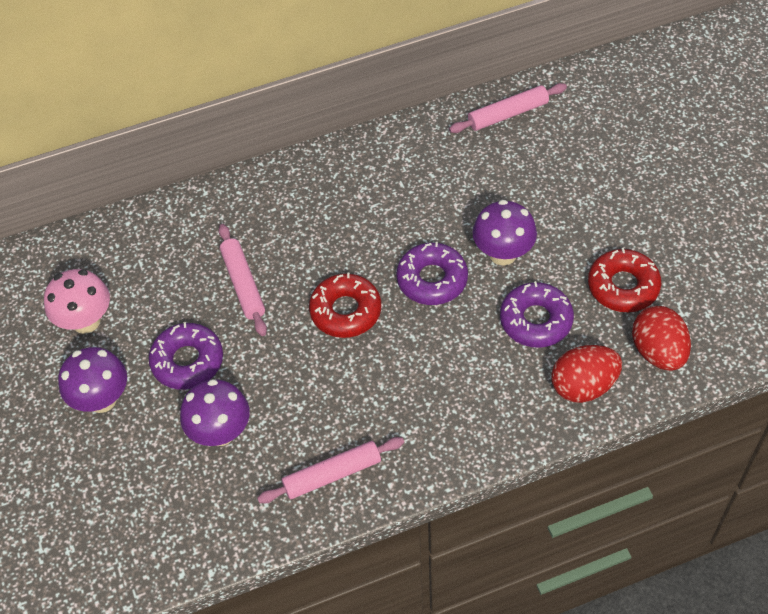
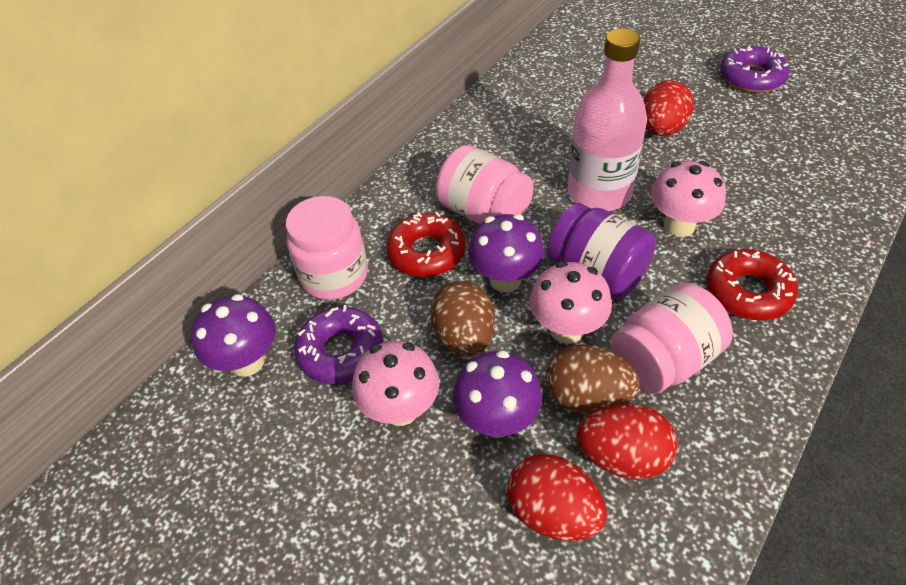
brown egg: 0 -> 2
pink bottle: 0 -> 1
pink jar: 0 -> 3
pink mushroom: 1 -> 3
pink rolling pin: 3 -> 0
purple donut: 3 -> 2
purple jar: 0 -> 1
red egg: 2 -> 3

